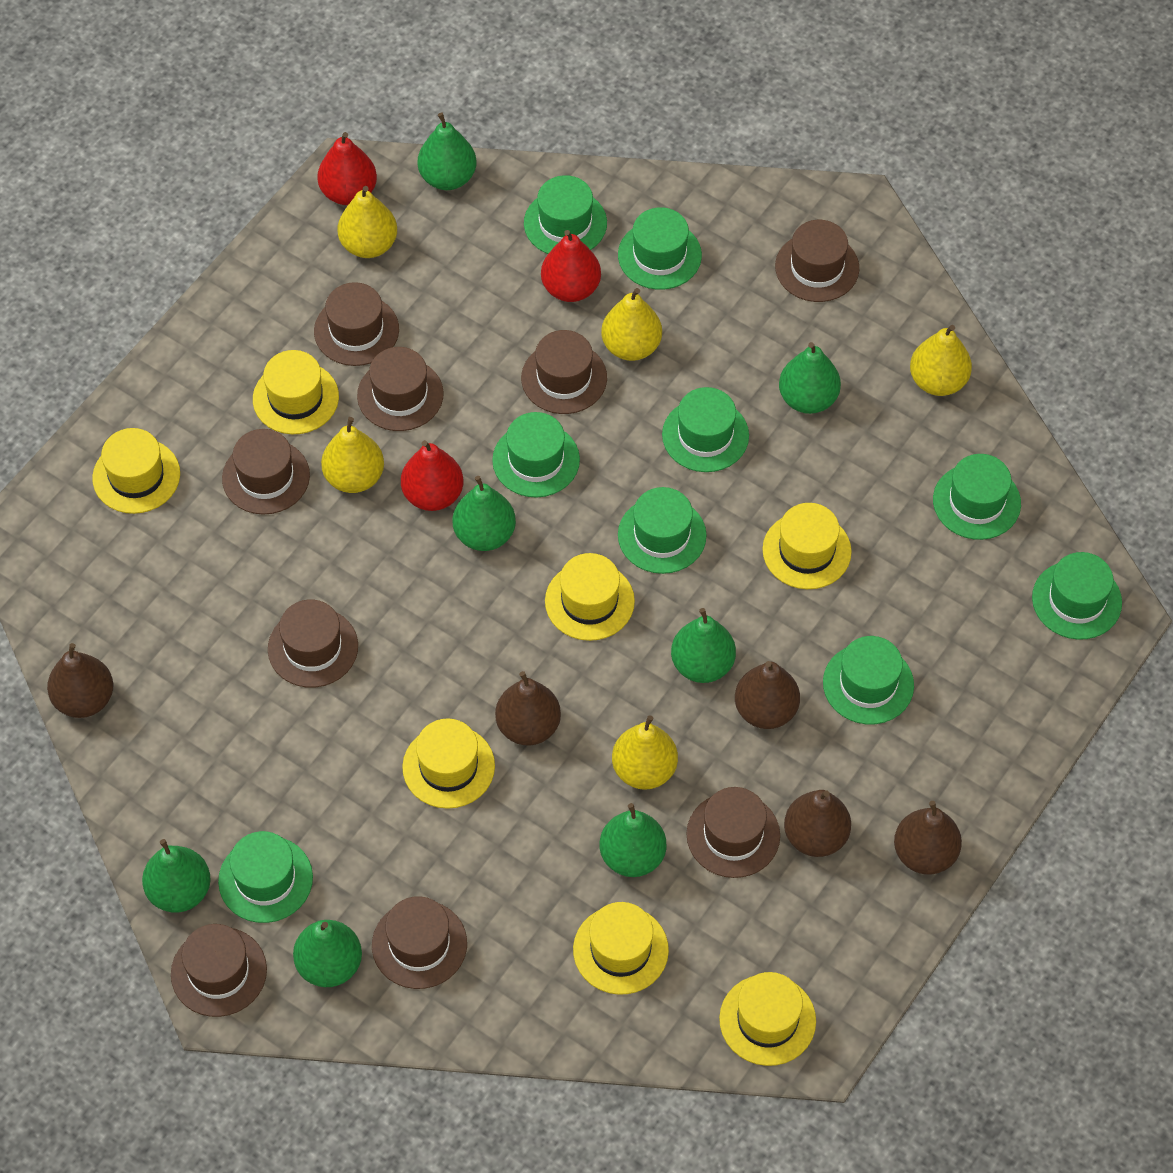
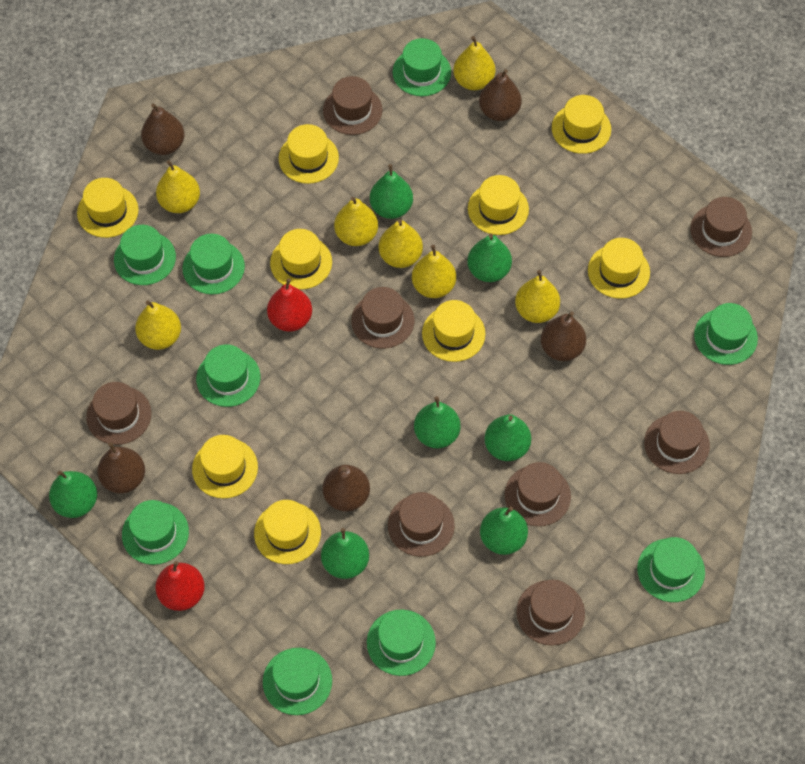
brown hat: 9 -> 8
red pear: 3 -> 2
yellow hat: 7 -> 9
yellow pear: 5 -> 7

